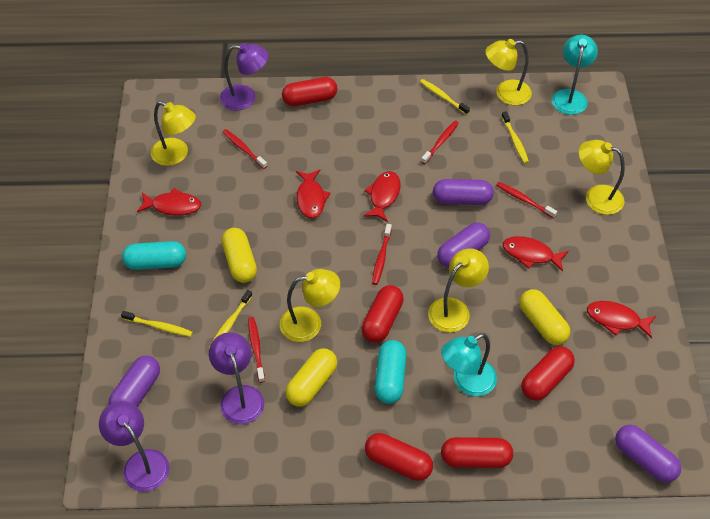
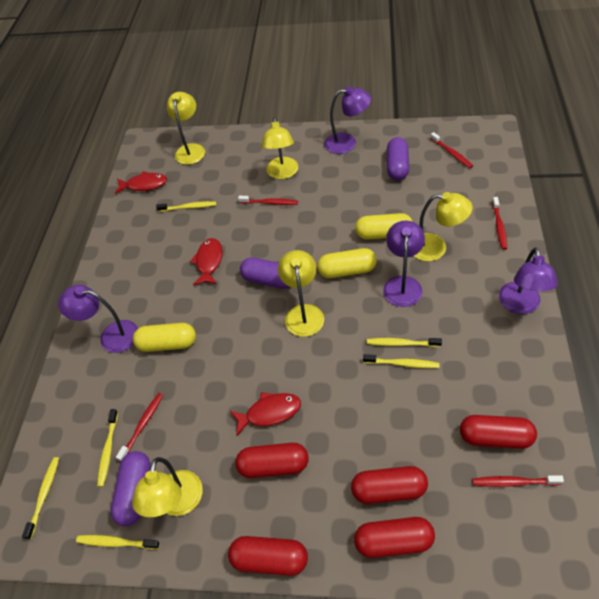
purple capsule: 4 -> 3
purple lamp: 3 -> 4
red fish: 5 -> 3
turquoise capsule: 2 -> 0
turquoise lamp: 2 -> 0
yellow toothbrush: 4 -> 6

